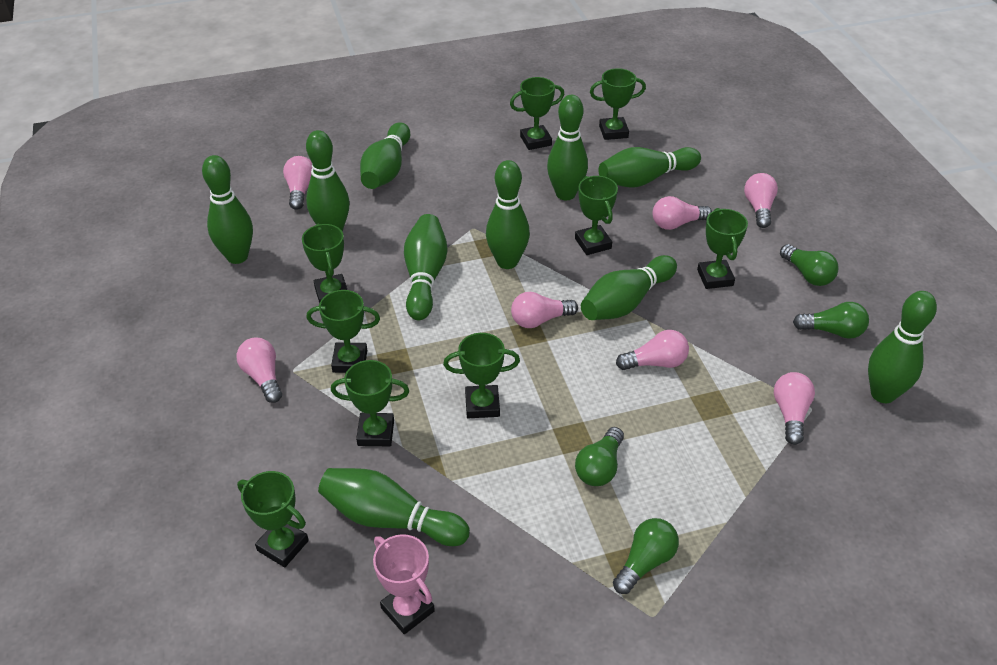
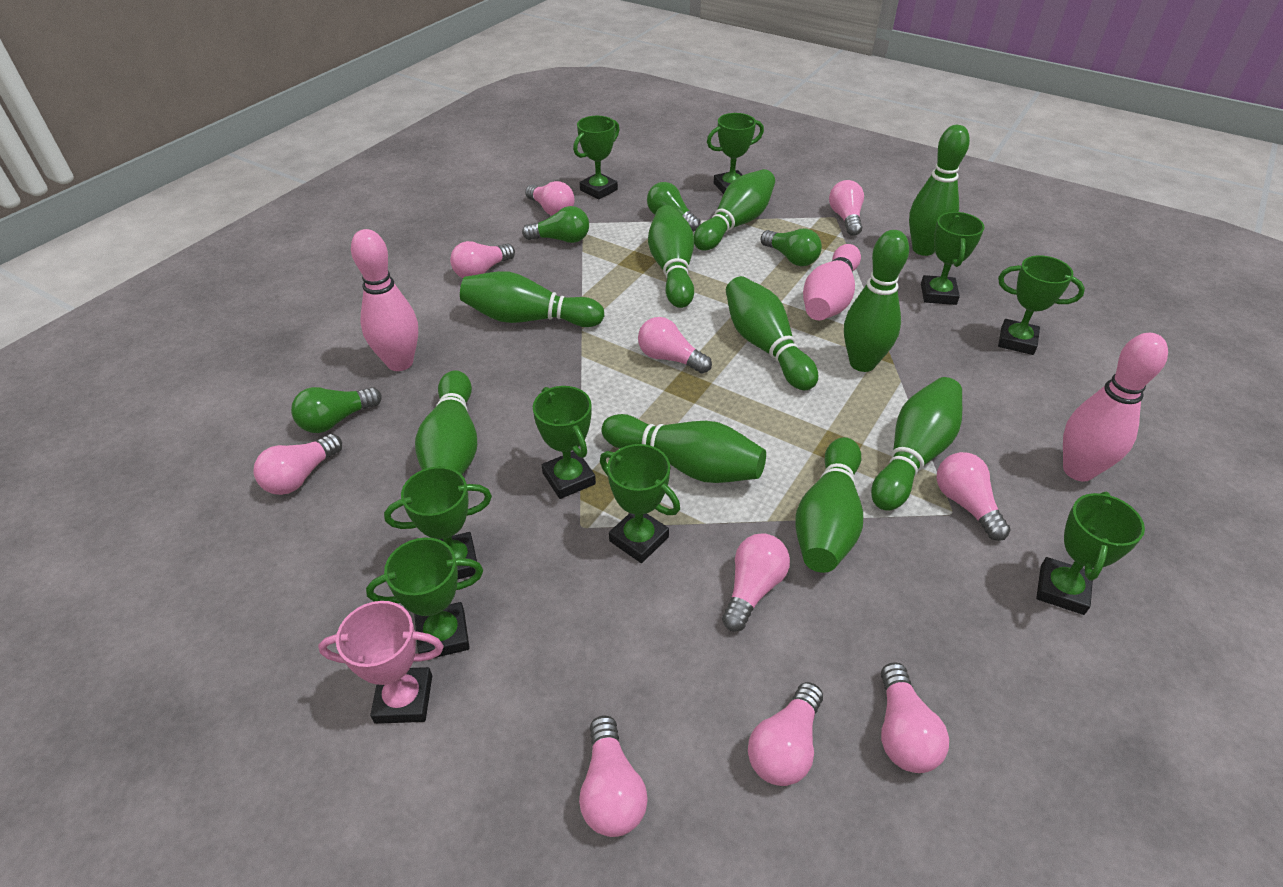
pink bowling pin: 0 -> 3
pink light bulb: 7 -> 10

